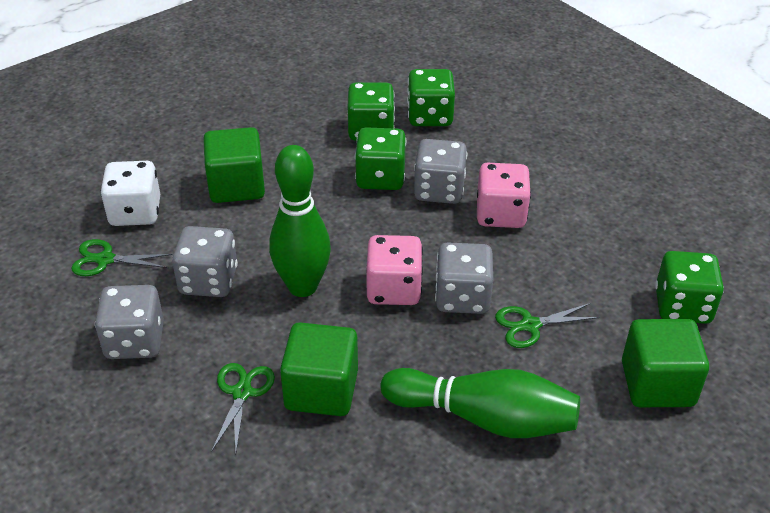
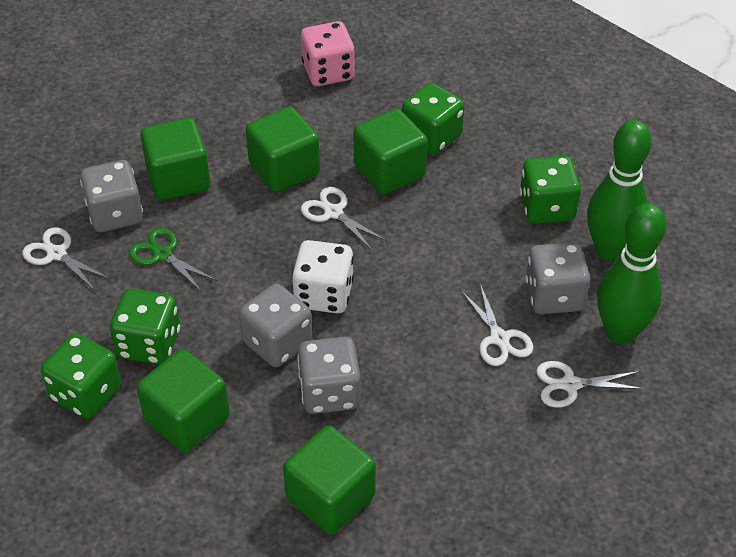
green cube: 3 -> 5
green scissors: 3 -> 1
pink dice: 2 -> 1
white scissors: 0 -> 4

